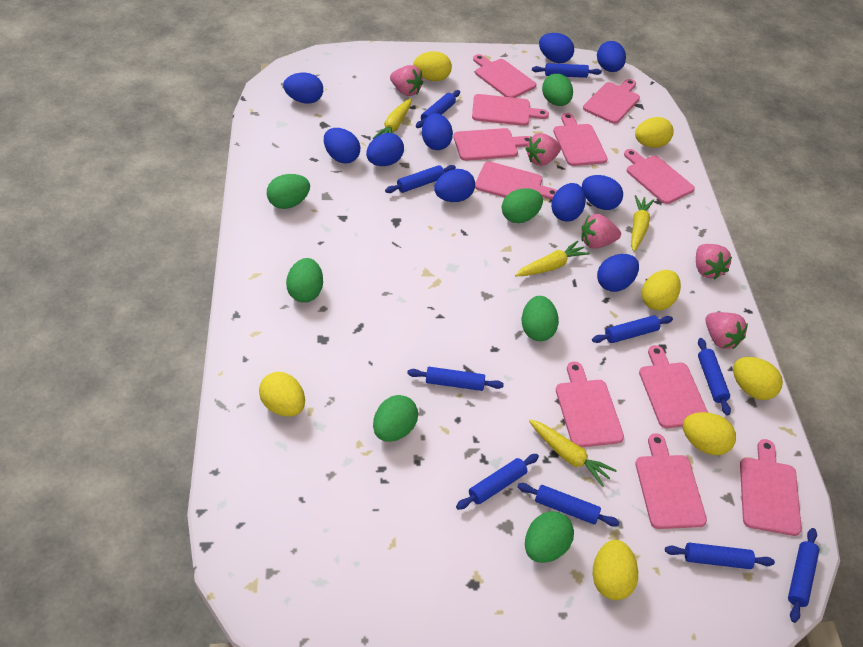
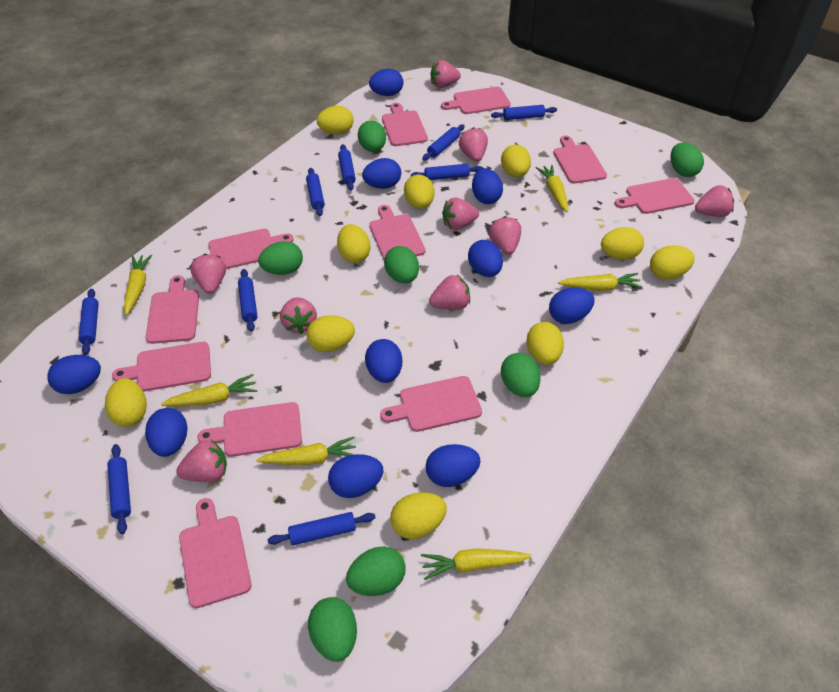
blue rolling pin: 10 -> 9
pink strawberry: 5 -> 9
yellow carrot: 4 -> 6
yellow egg: 7 -> 10

